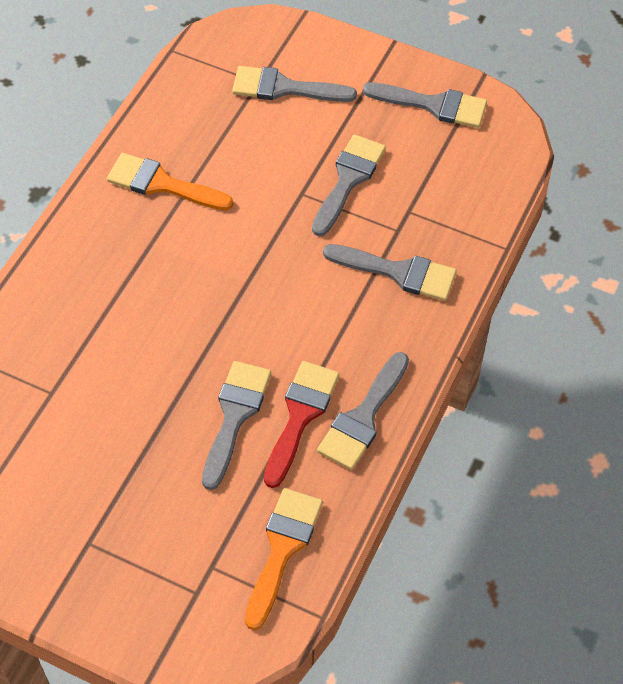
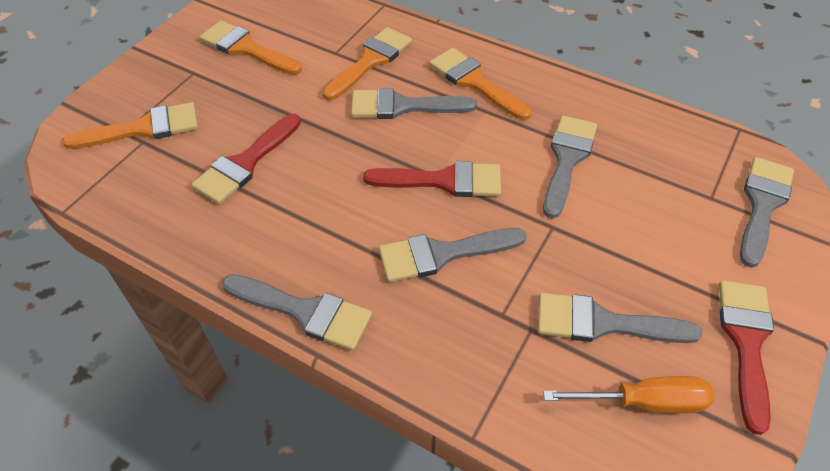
orange brush: 2 -> 4
orange screwdriver: 0 -> 1
red brush: 1 -> 3

